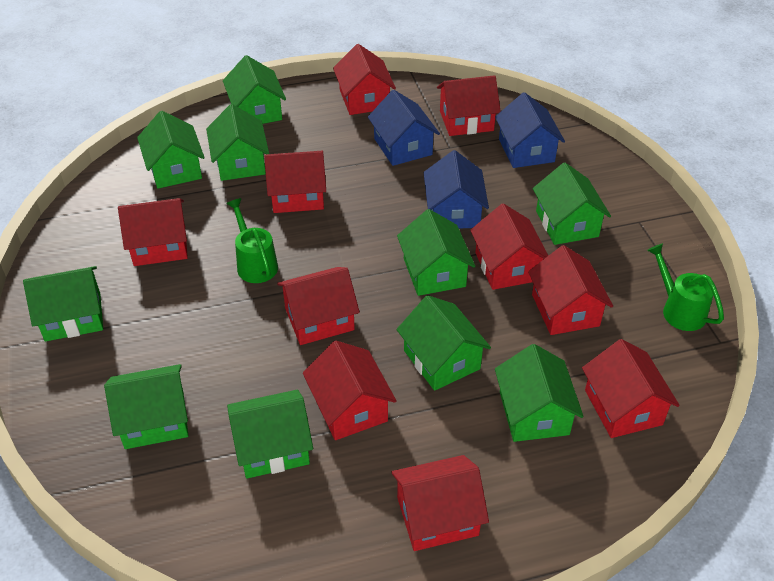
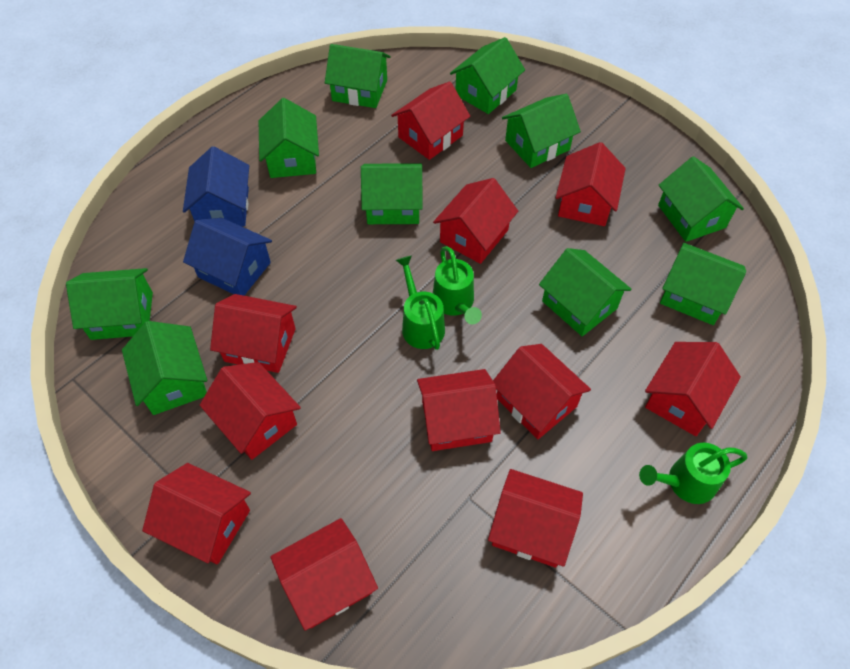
blue house: 3 -> 2
green watering can: 2 -> 3
red house: 10 -> 11

